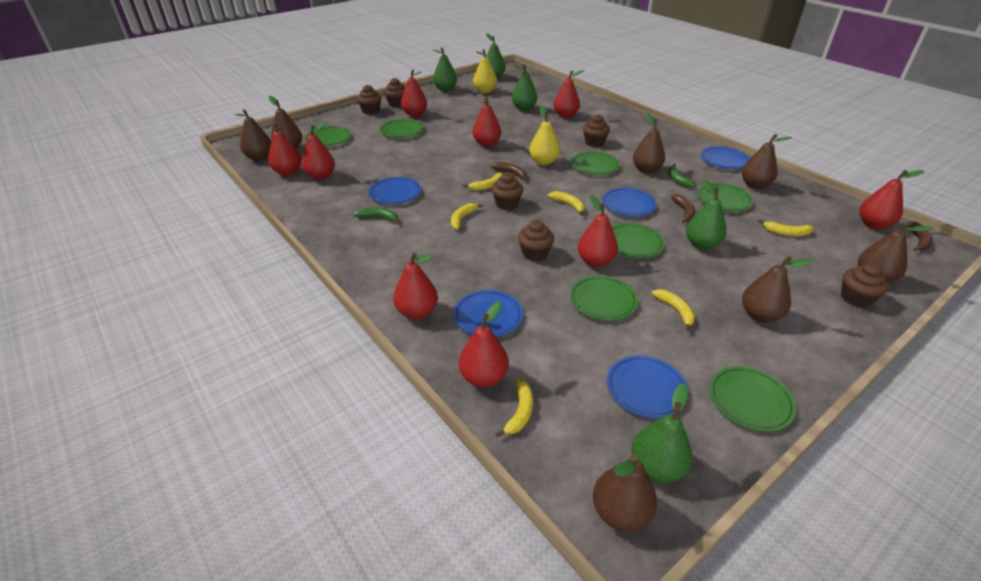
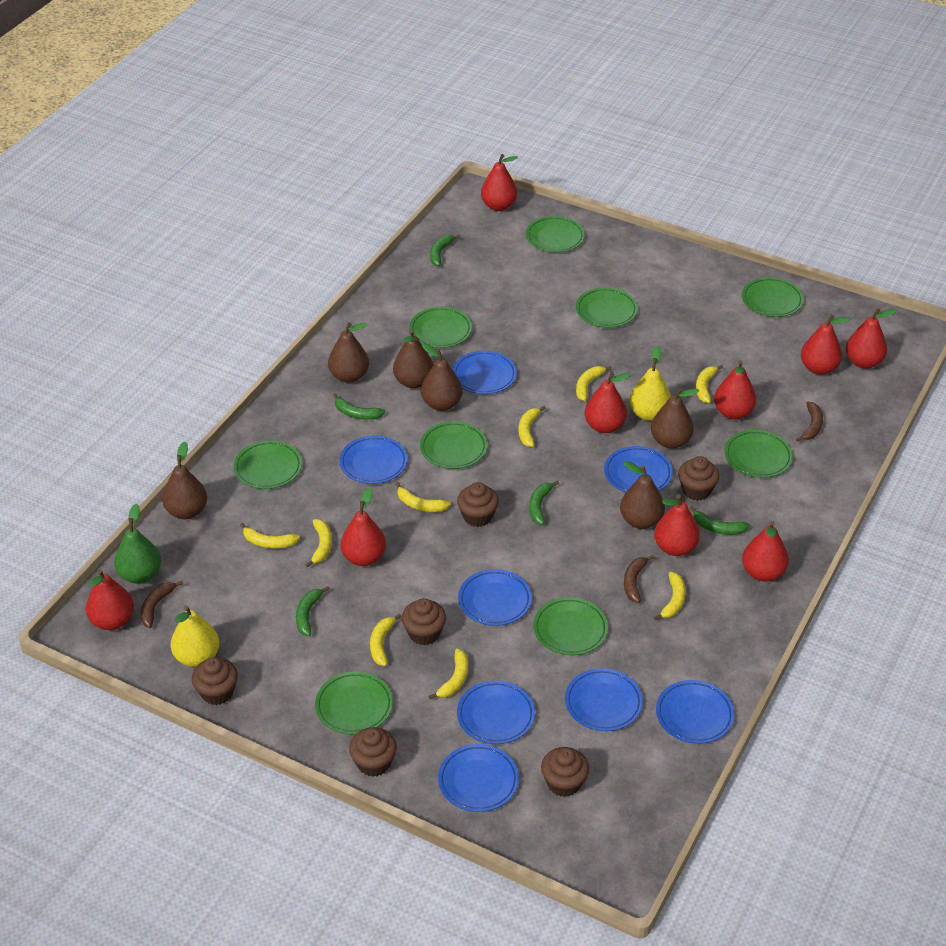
blue plate: 5 -> 8
brown pear: 7 -> 6
green banana: 2 -> 5
green pear: 5 -> 1
green plate: 7 -> 9
yellow banana: 6 -> 9

